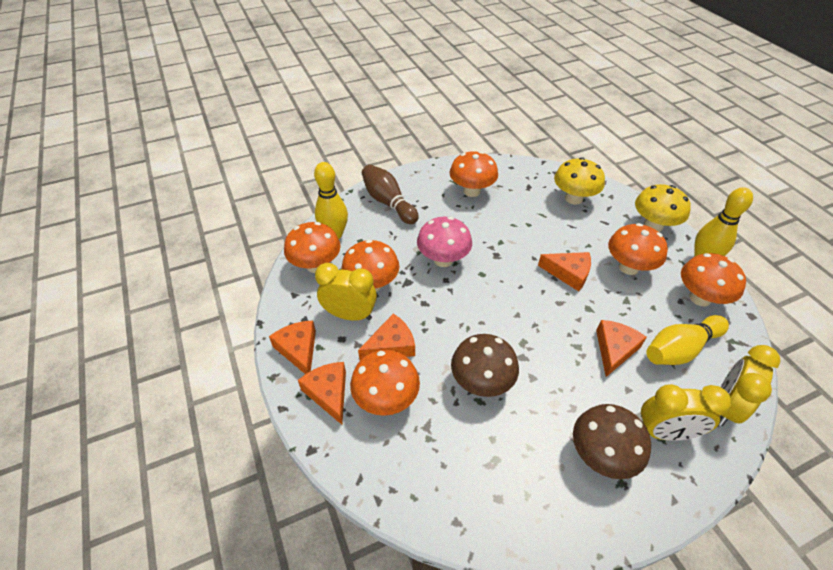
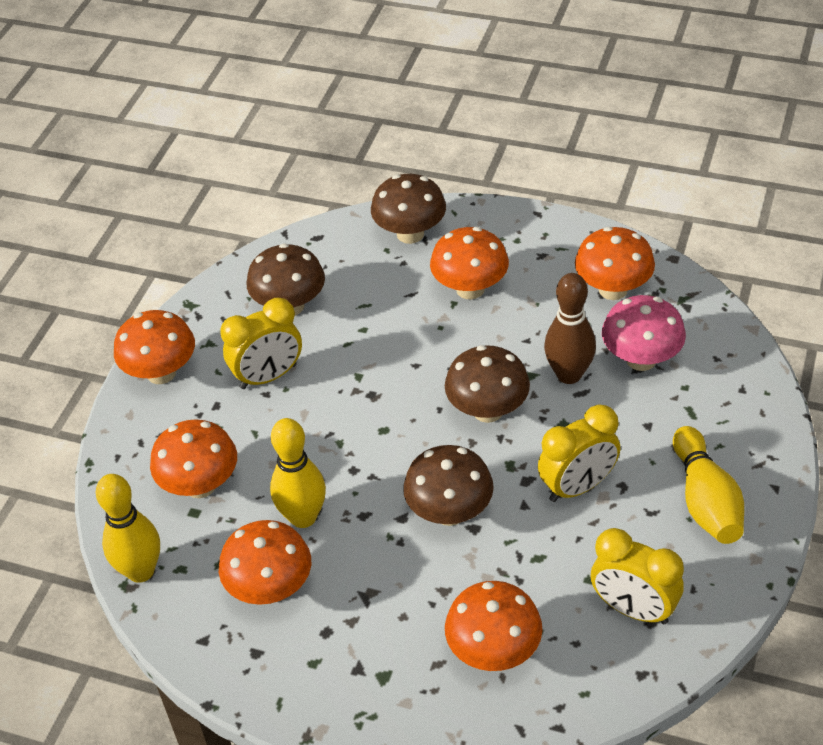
brown mushroom: 2 -> 4
orange cheese: 5 -> 0
yellow mushroom: 2 -> 0

